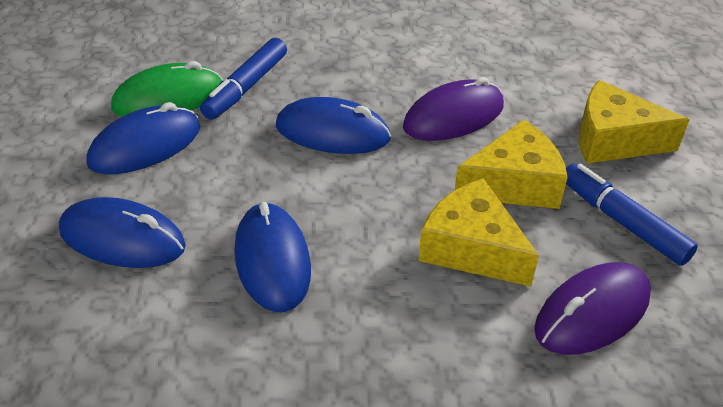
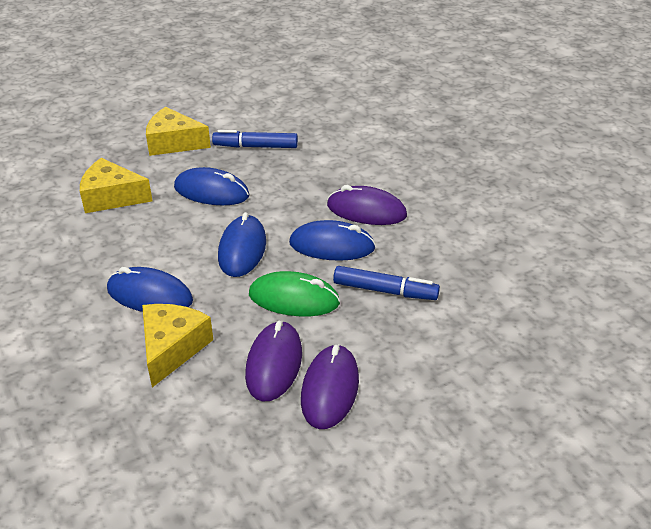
purple mouse: 2 -> 3

